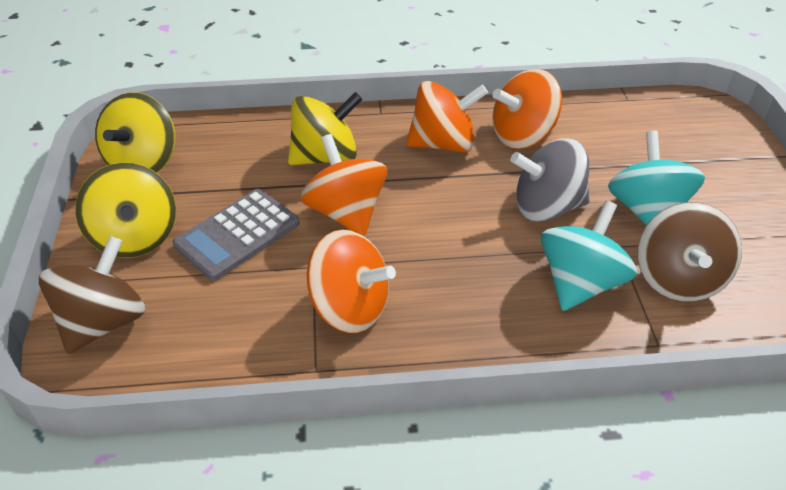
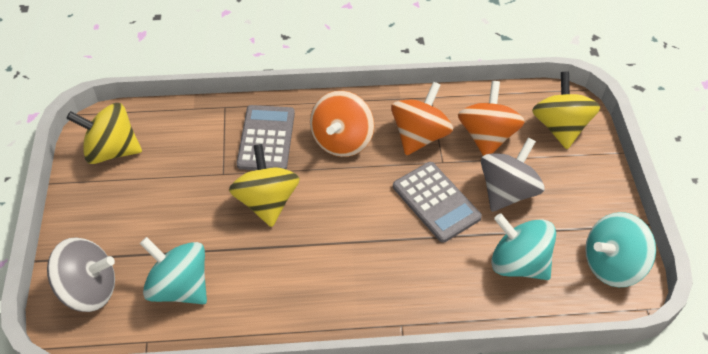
brown spinning top: 2 -> 0
grey calculator: 1 -> 2
grey spinning top: 1 -> 2
orange spinning top: 4 -> 3
turquoise spinning top: 2 -> 3

